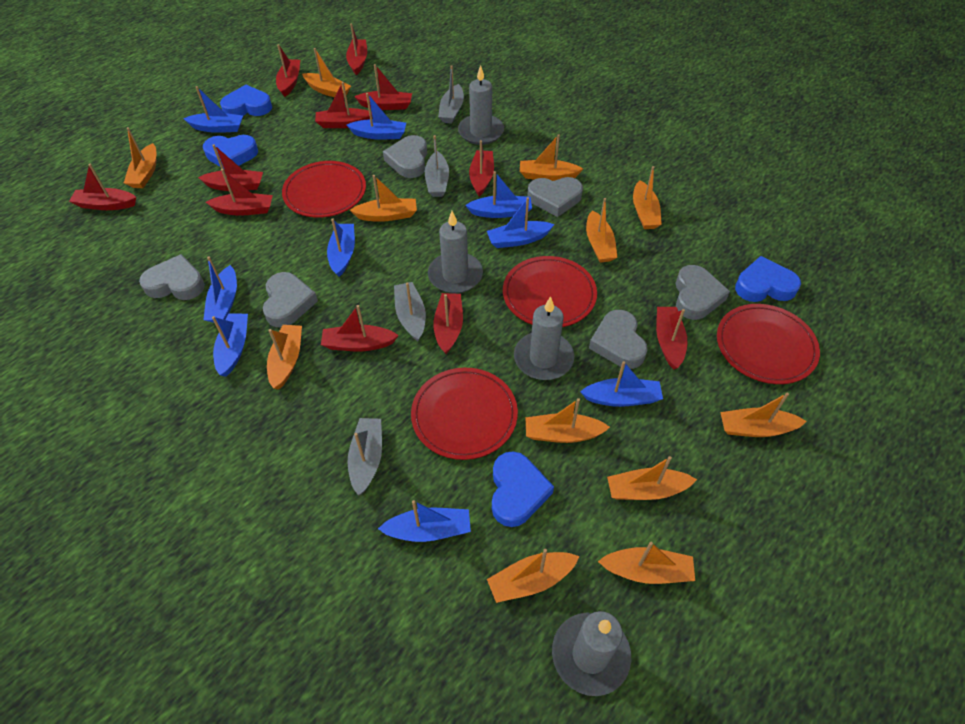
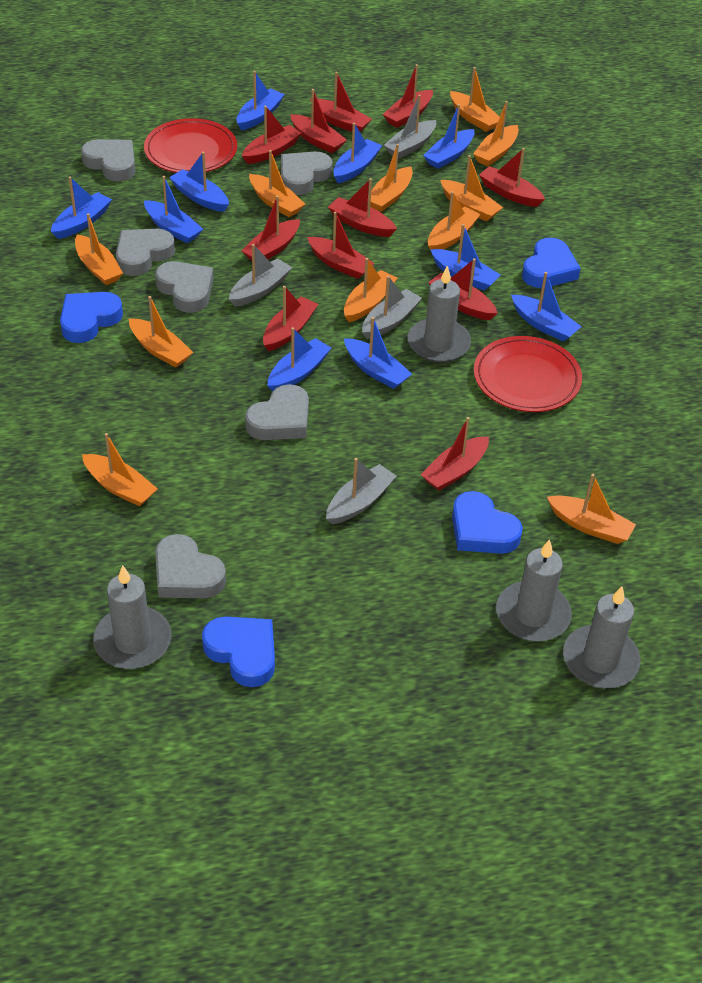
blue boat: 9 -> 10
orange boat: 12 -> 11
red plate: 4 -> 2

